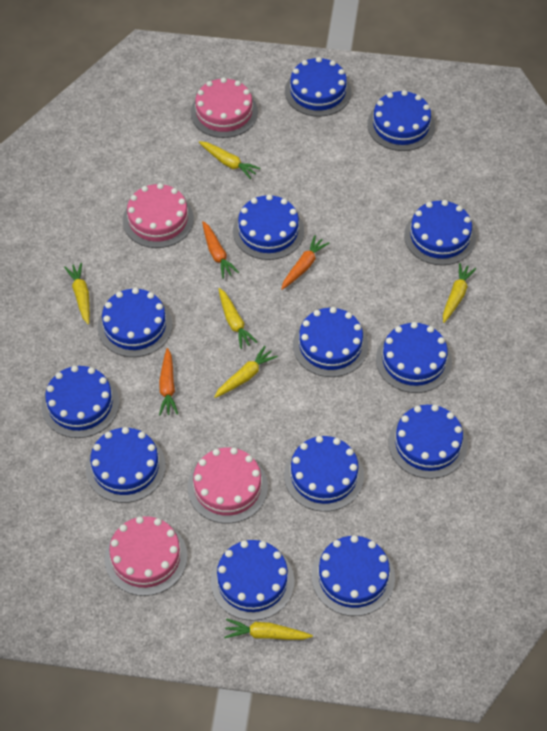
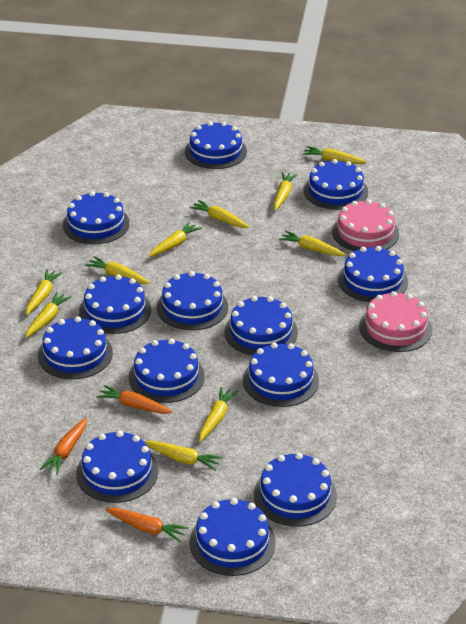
pink cake: 4 -> 2
yellow carrot: 6 -> 10

